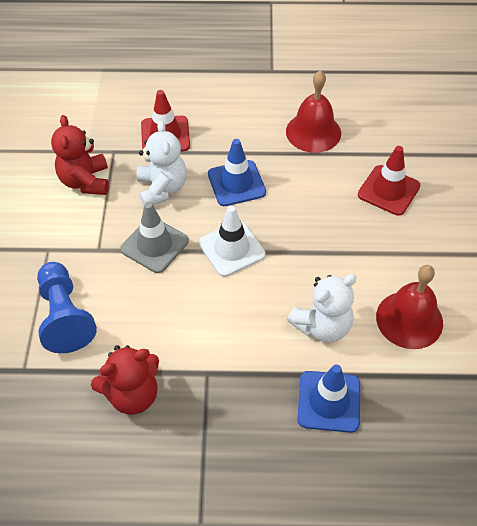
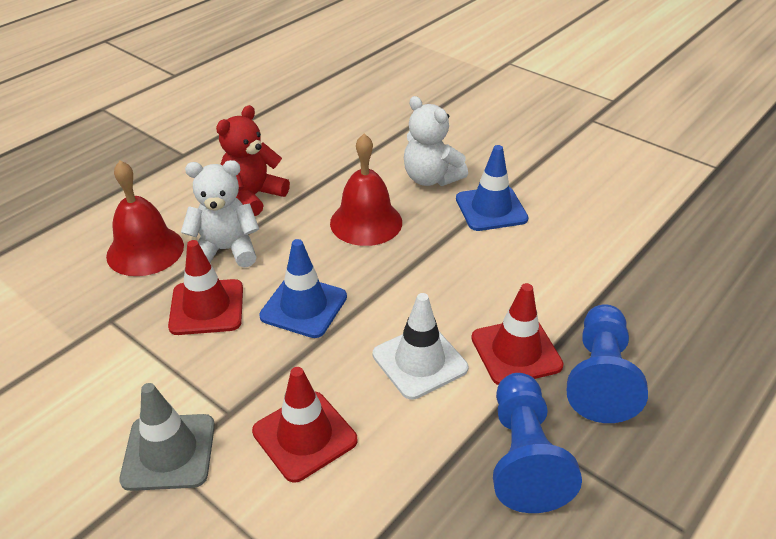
blue pawn: 1 -> 2
red teddy bear: 2 -> 1
red traffic cone: 2 -> 3

